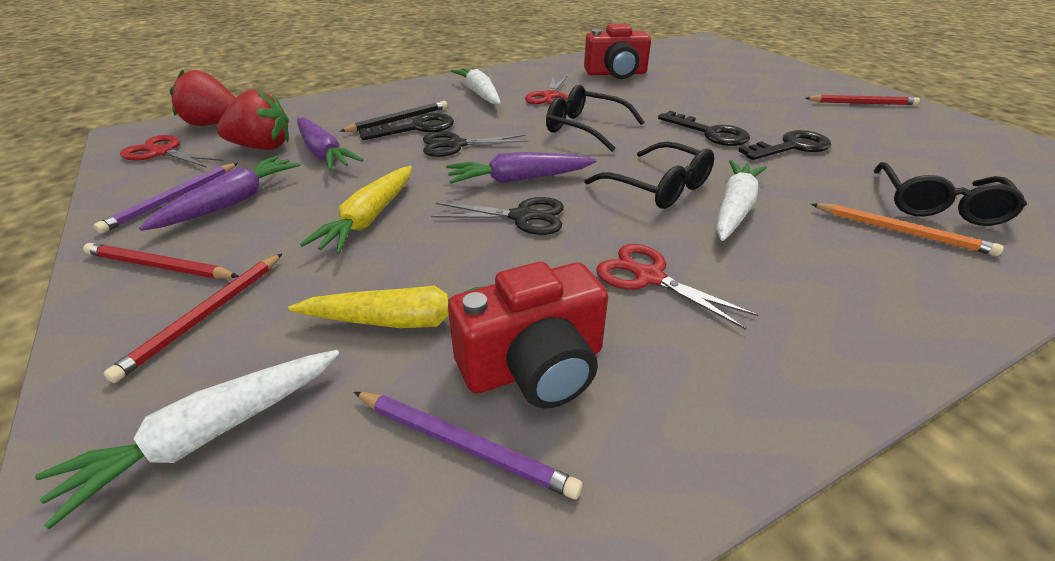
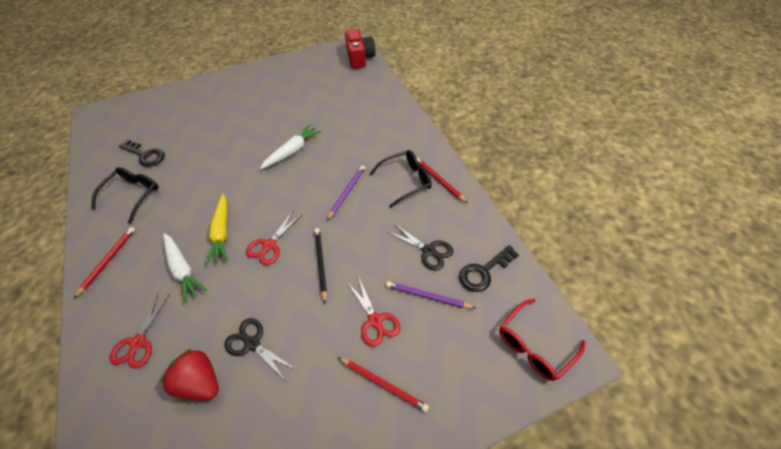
black glasses: 3 -> 2
black key: 3 -> 2
orange pencil: 1 -> 0
purple carrot: 3 -> 0
red camera: 2 -> 1
red glasses: 0 -> 1
red strawberry: 2 -> 1
white carrot: 3 -> 2
yellow carrot: 2 -> 1

